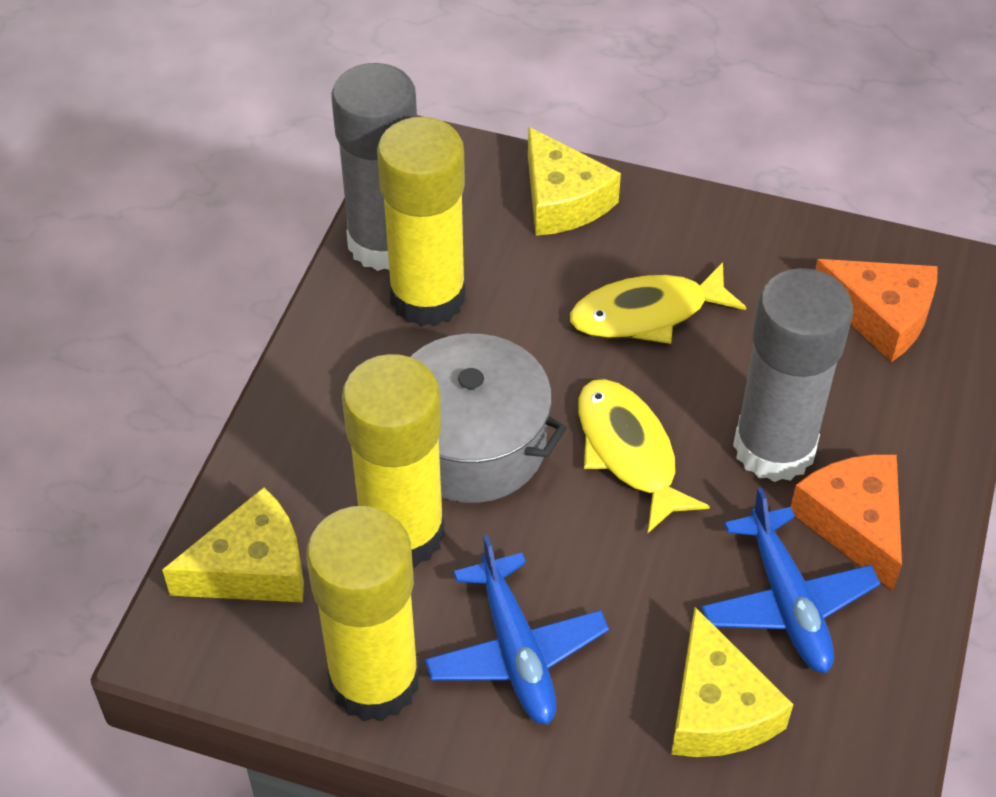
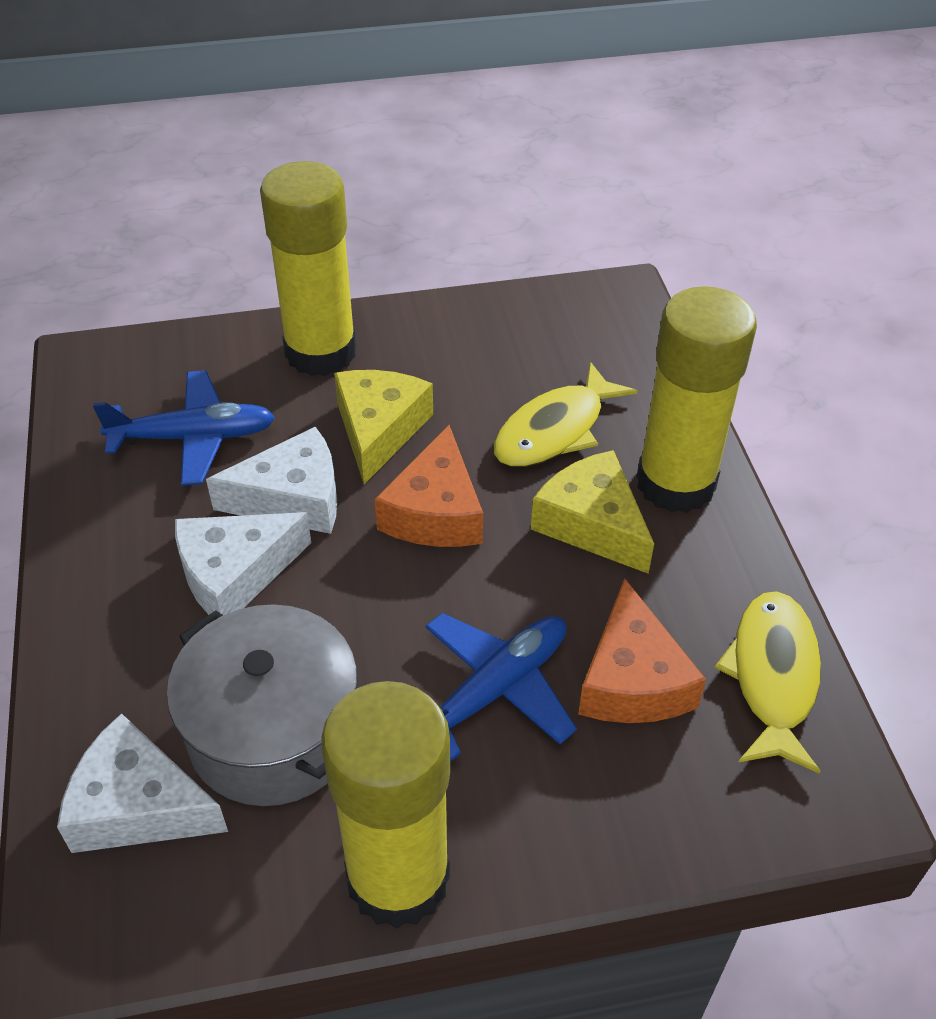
grey glue stick: 2 -> 0
white cheese: 0 -> 3
yellow cheese: 3 -> 2

